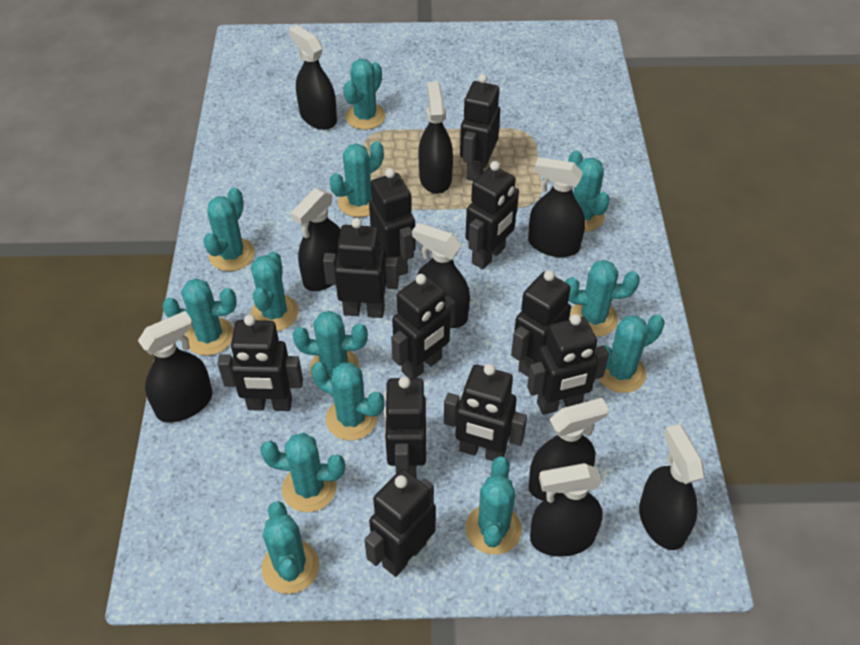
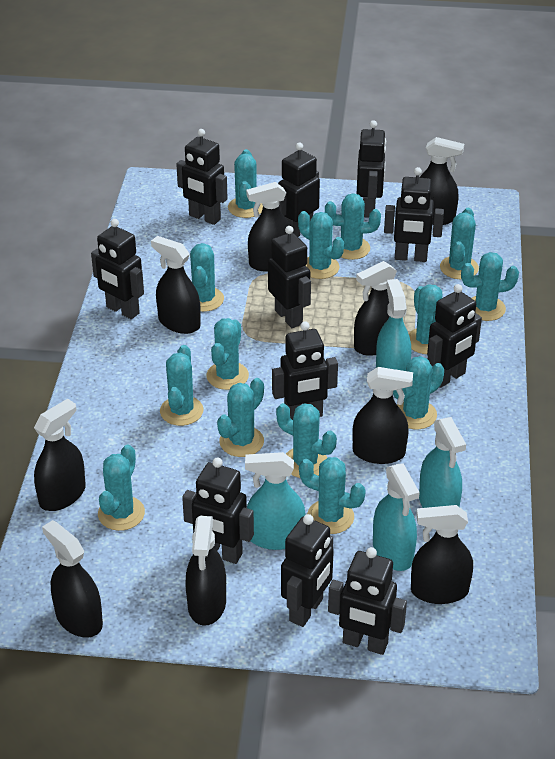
turquoise cactus: 13 -> 14
turquoise spray bottle: 0 -> 4

